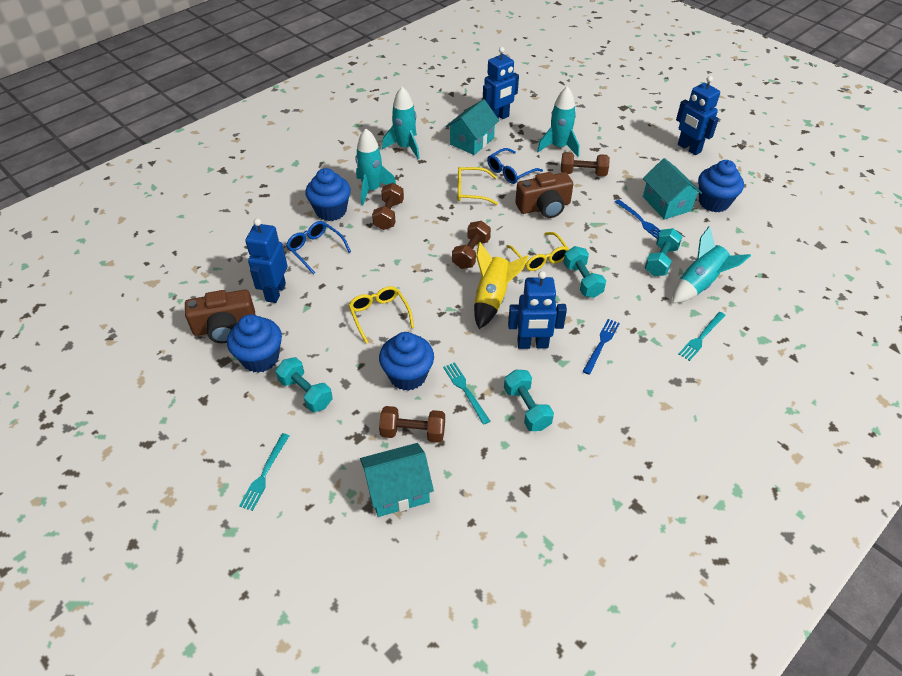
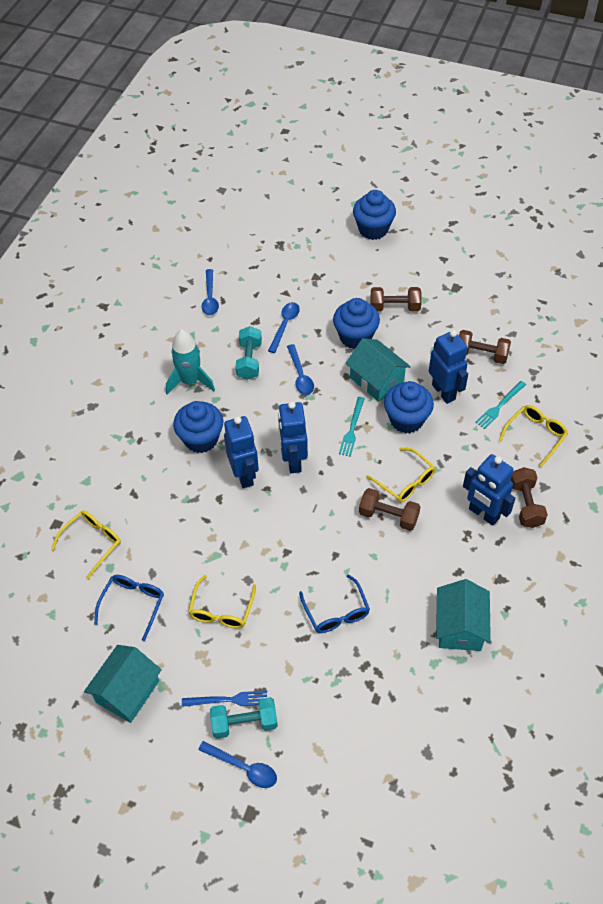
blue fork: 2 -> 1
blue spoon: 0 -> 4
brown camera: 2 -> 0
turquoise dumbbell: 4 -> 2
turquoise fork: 3 -> 2
turquoise rocket: 4 -> 1
yellow glasses: 3 -> 4
yellow rocket: 1 -> 0

